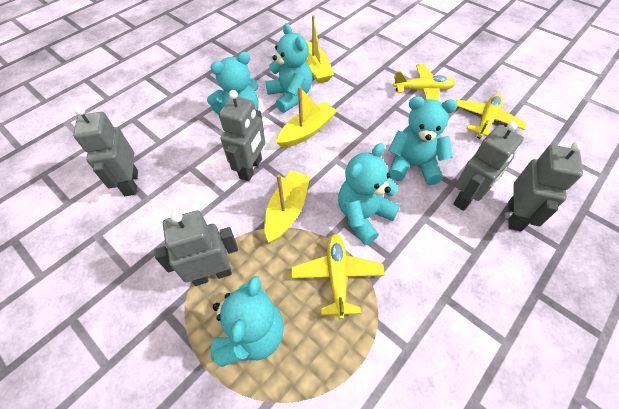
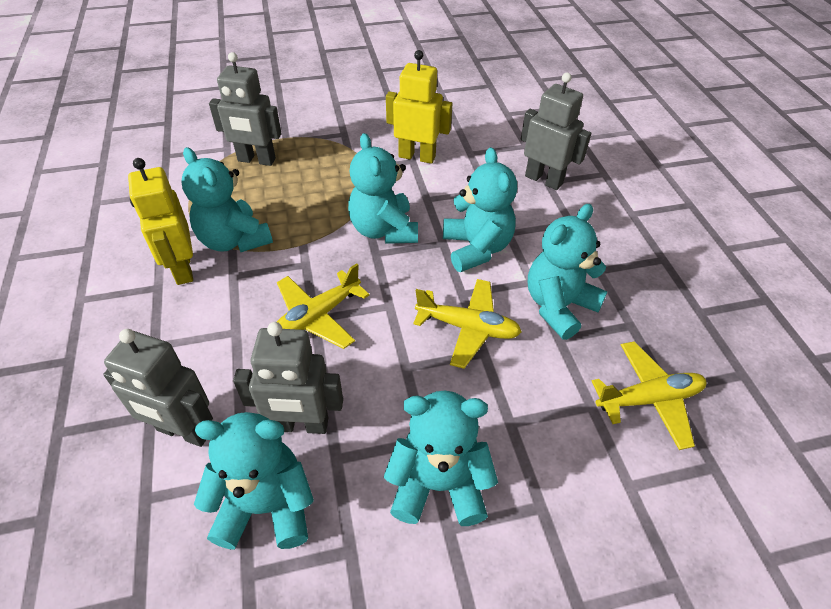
grey robot: 5 -> 4
turquoise teddy bear: 5 -> 6
yellow boat: 3 -> 0
yellow robot: 0 -> 2

